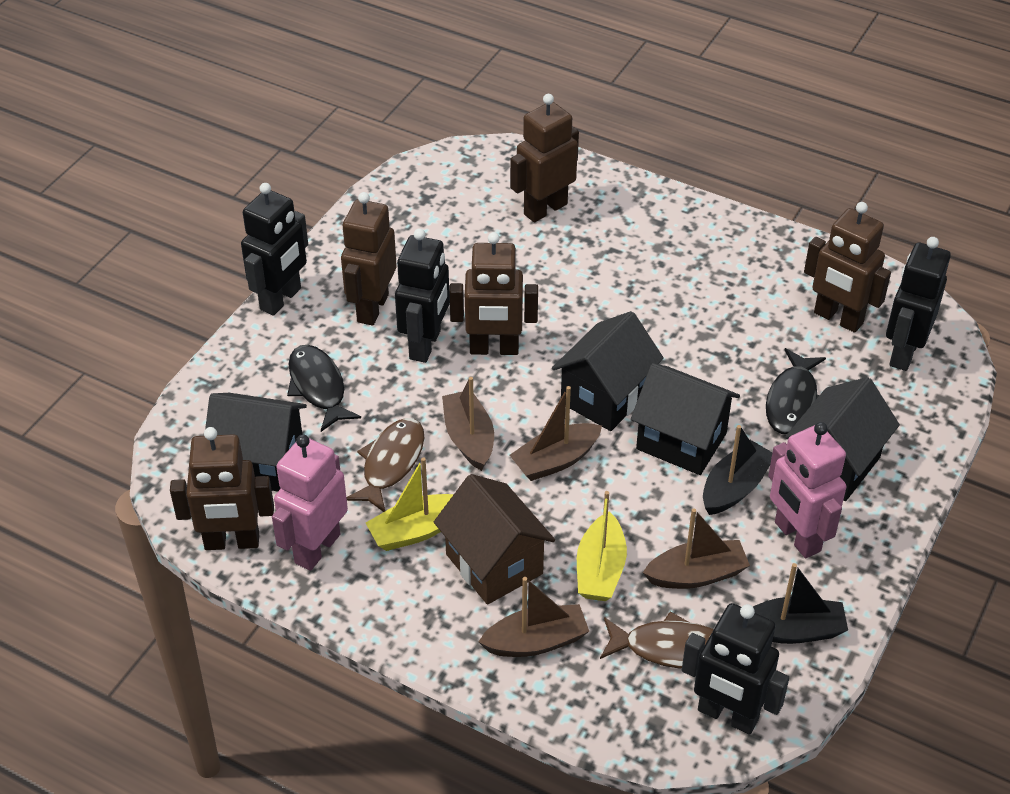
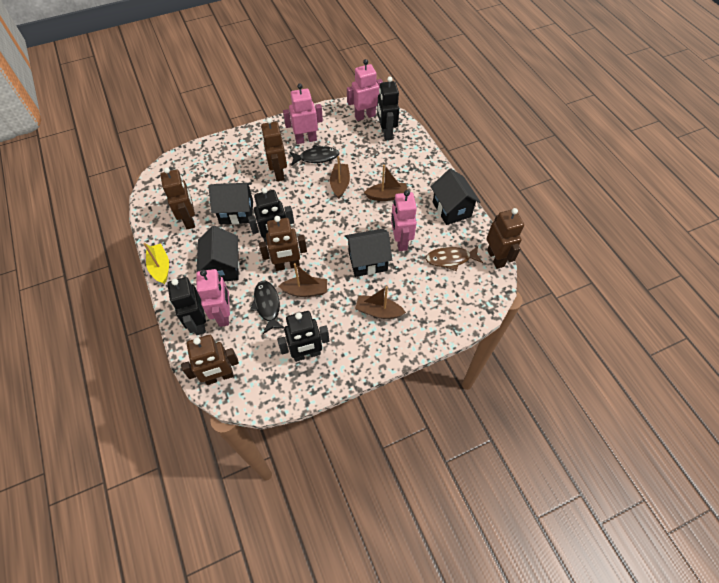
black boat: 2 -> 0
brown fish: 2 -> 1
brown house: 1 -> 0
pink robot: 2 -> 4
yellow boat: 2 -> 1

